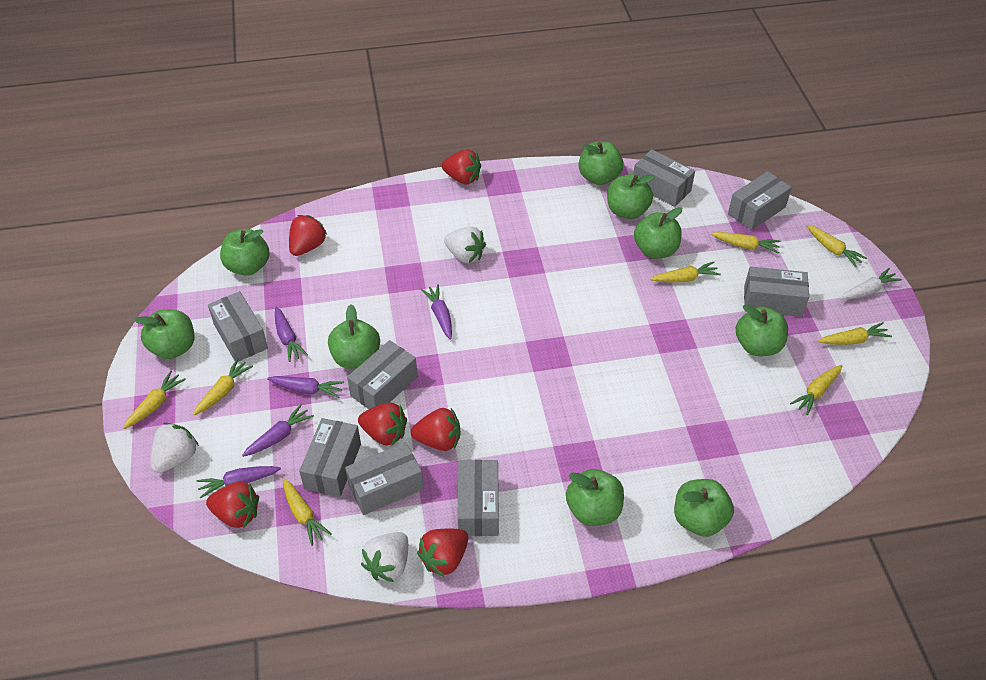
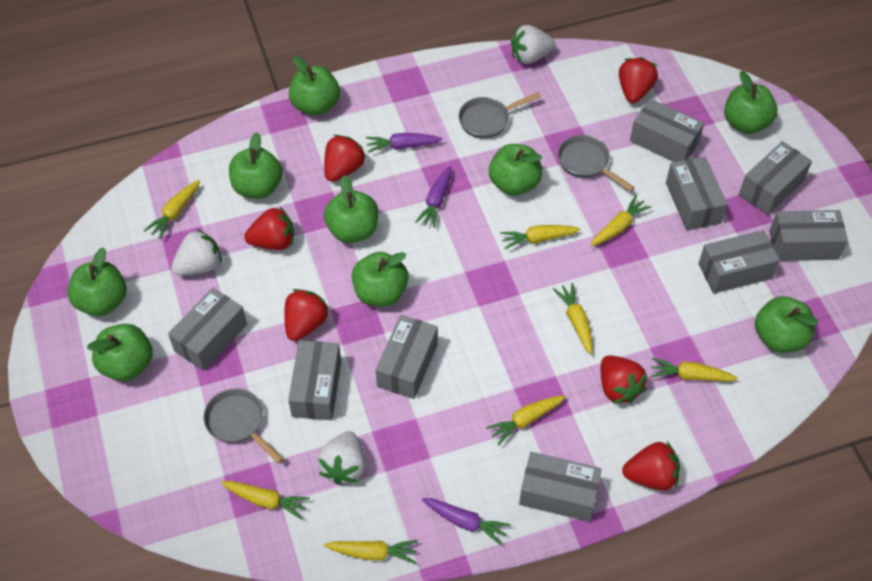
grey box: 8 -> 9
grey pan: 0 -> 3
purple carrot: 5 -> 3
white carrot: 1 -> 0

